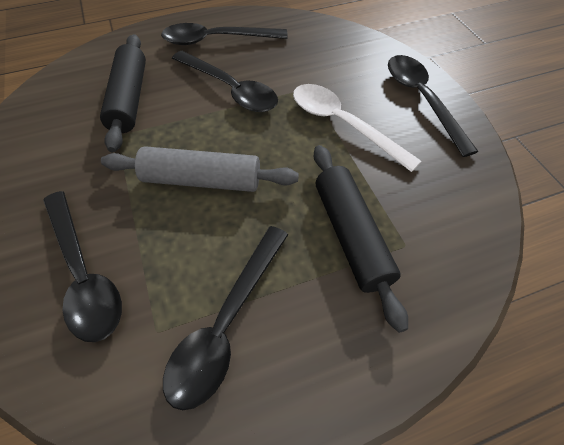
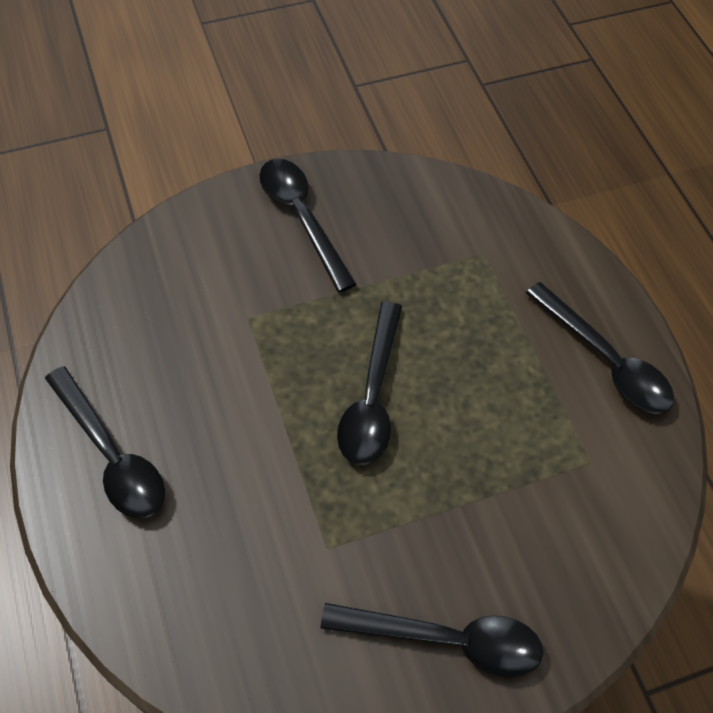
black rolling pin: 2 -> 0
grey rolling pin: 1 -> 0
white spoon: 1 -> 0

